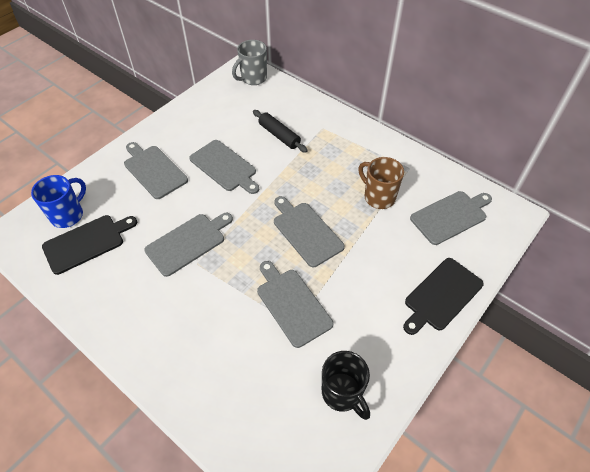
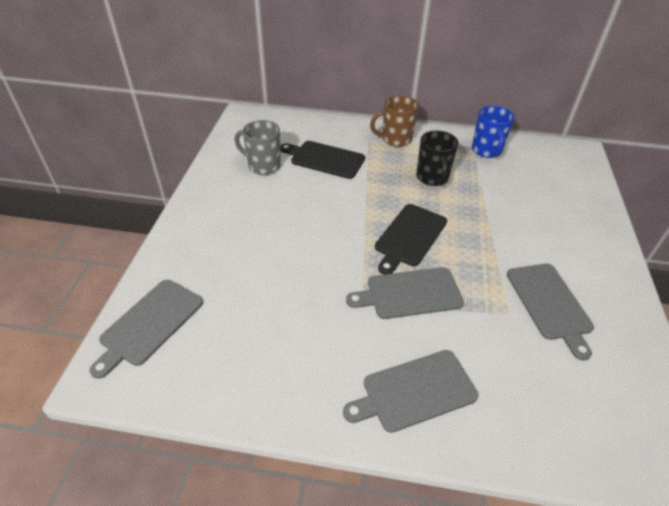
black rolling pin: 1 -> 0
grey cutting board: 6 -> 4

